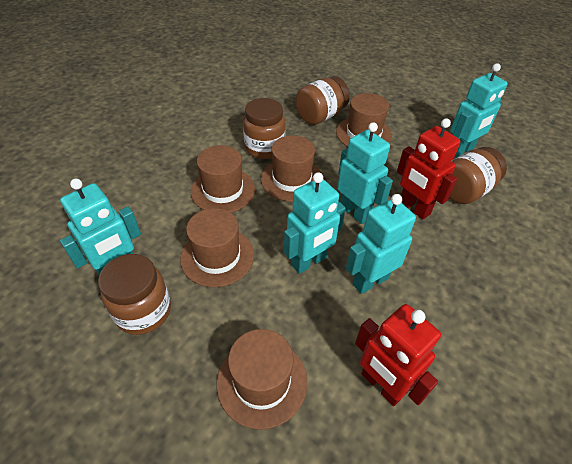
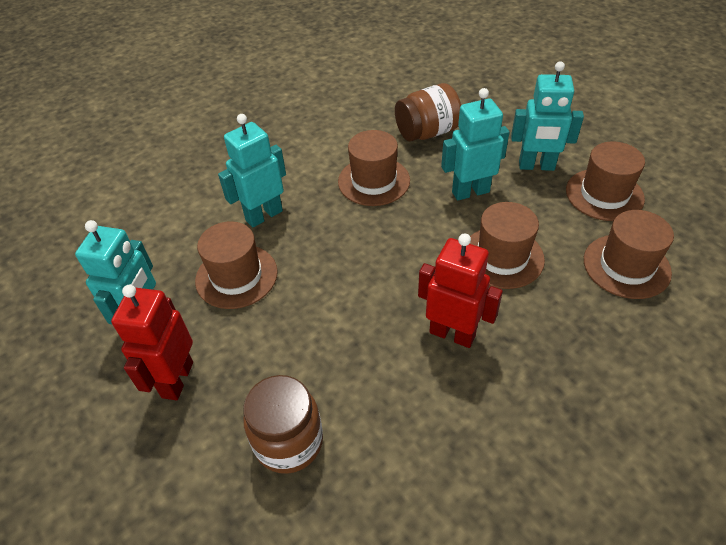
brown jar: 4 -> 2
turquoise robot: 5 -> 4

